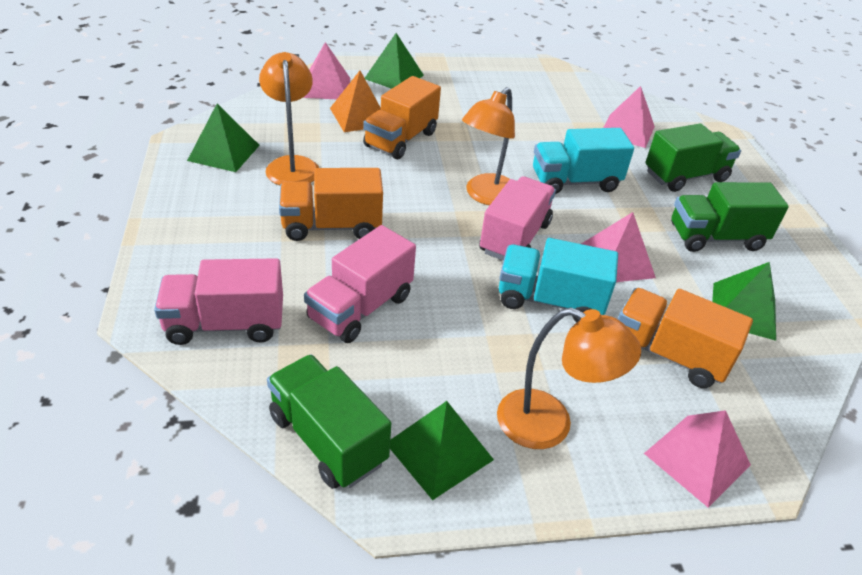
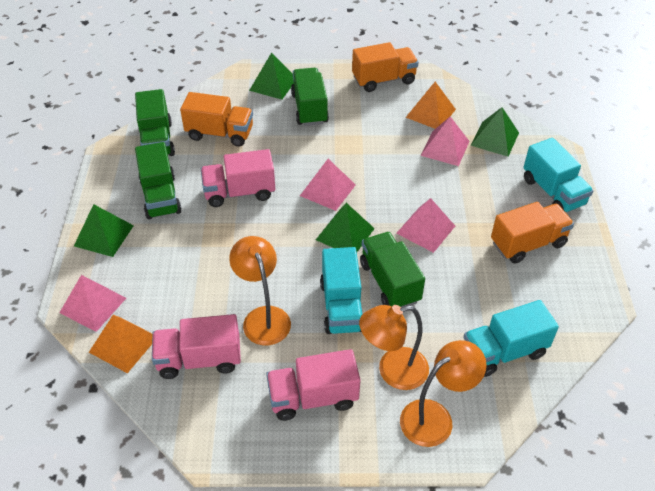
green truck: 3 -> 4
orange pyramid: 1 -> 2
turquoise truck: 2 -> 3

